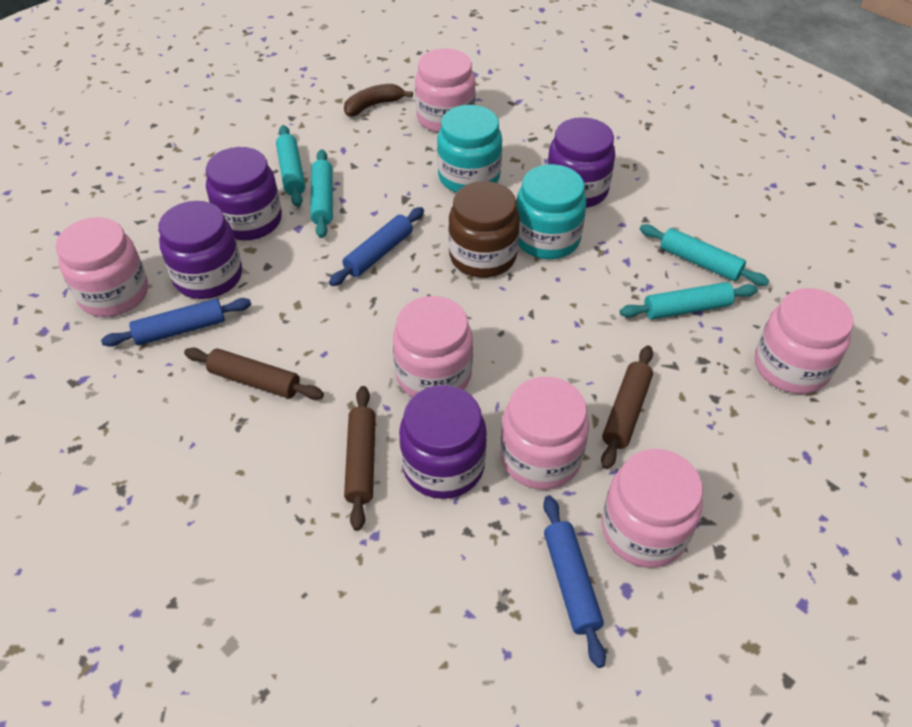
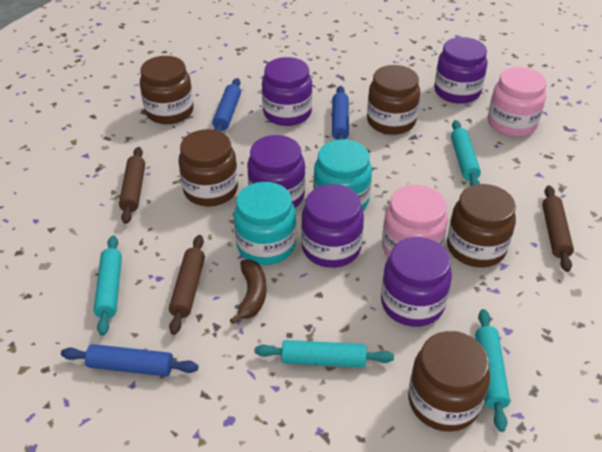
brown jar: 1 -> 5
pink jar: 6 -> 2
purple jar: 4 -> 5

